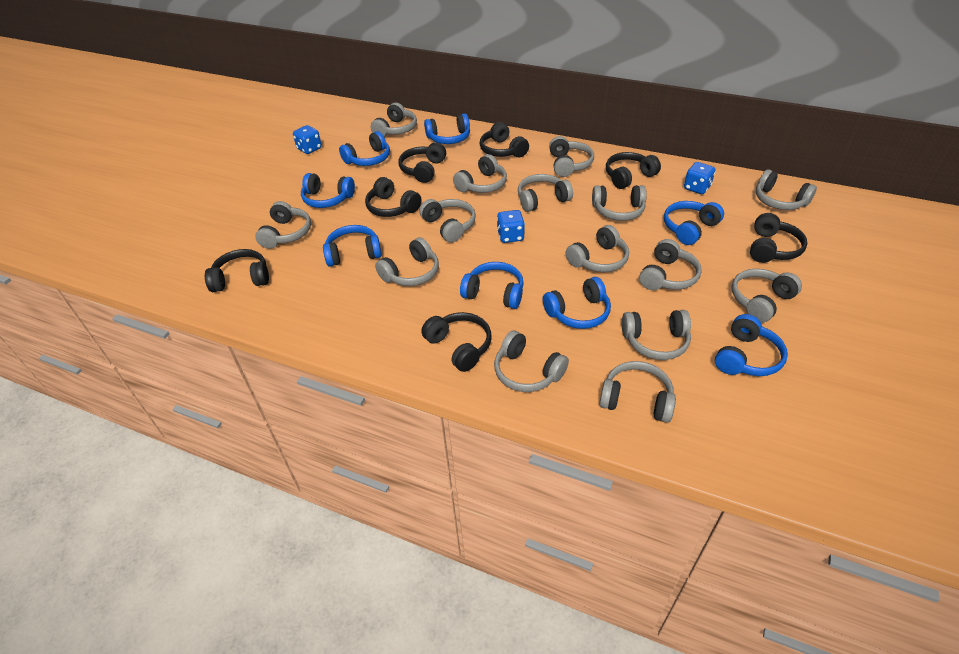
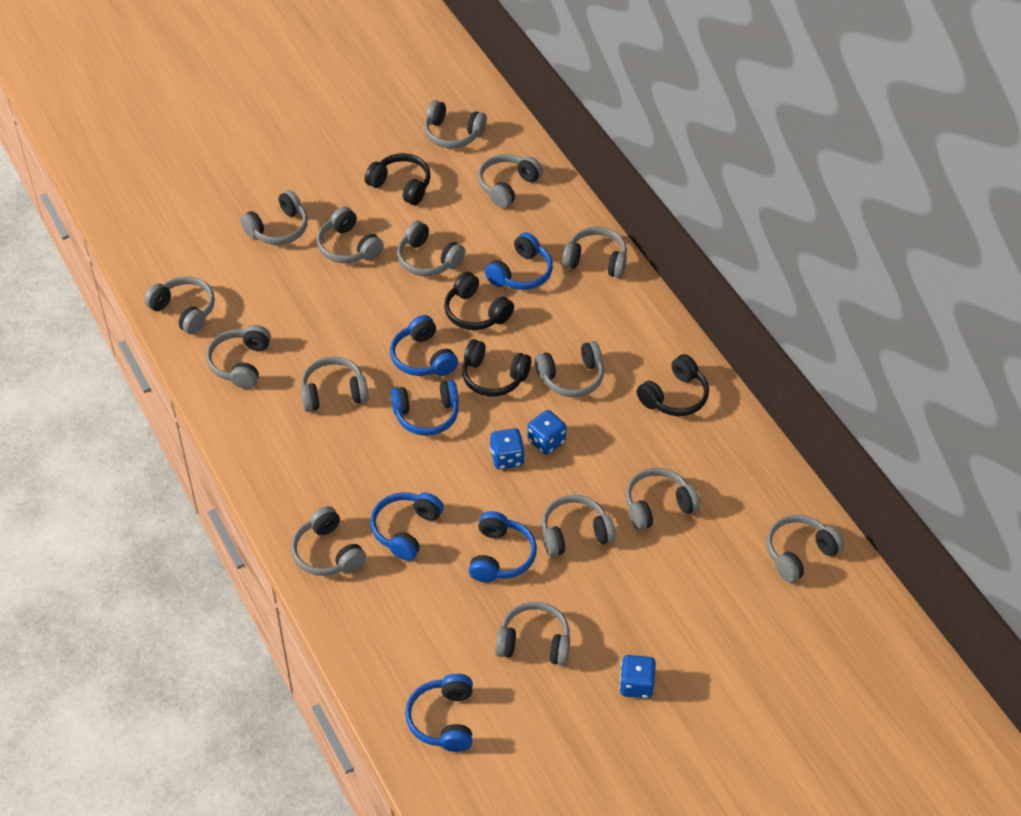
black headphones: 7 -> 4
blue headphones: 8 -> 6

